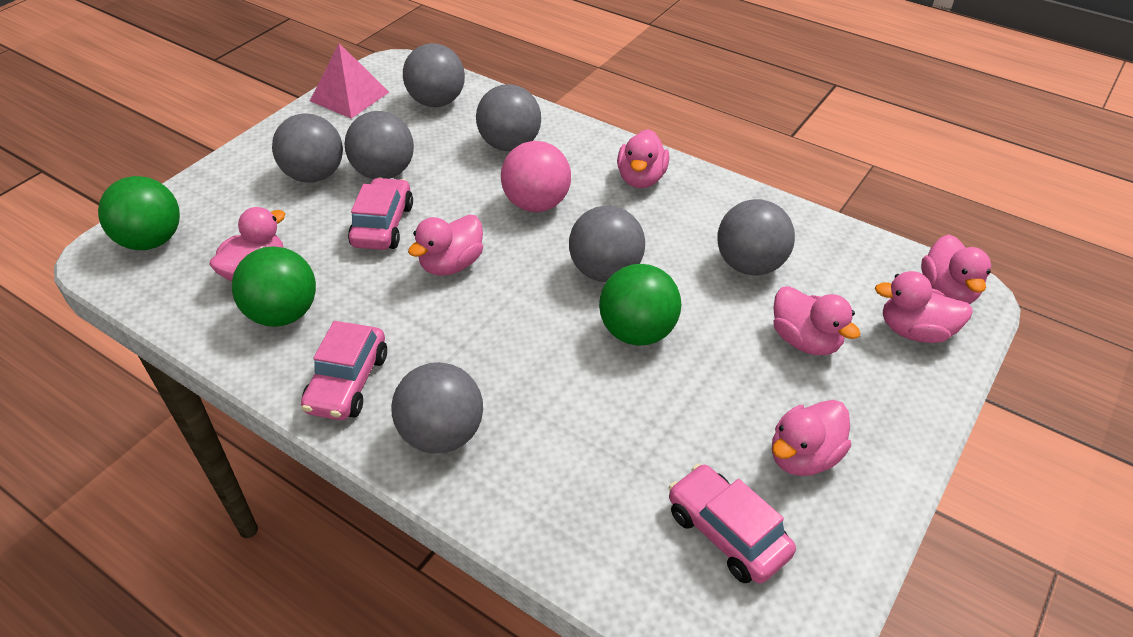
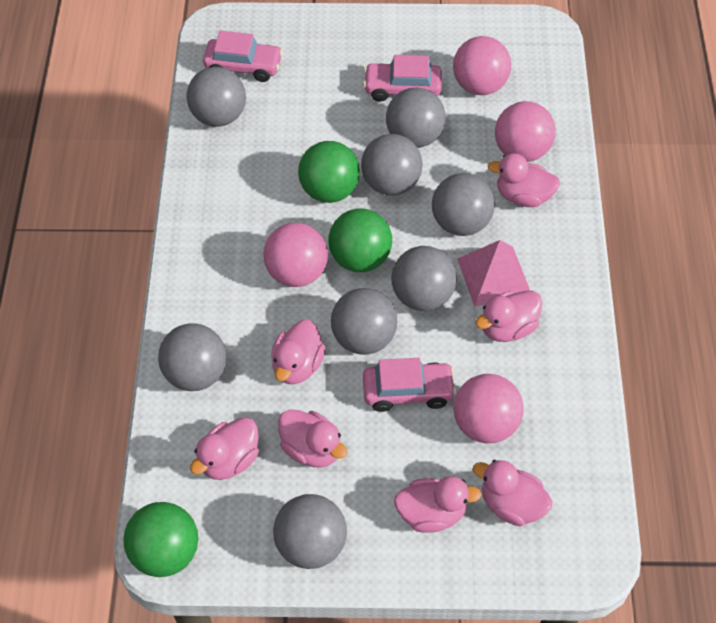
grey ball: 7 -> 8
pink ball: 1 -> 4

